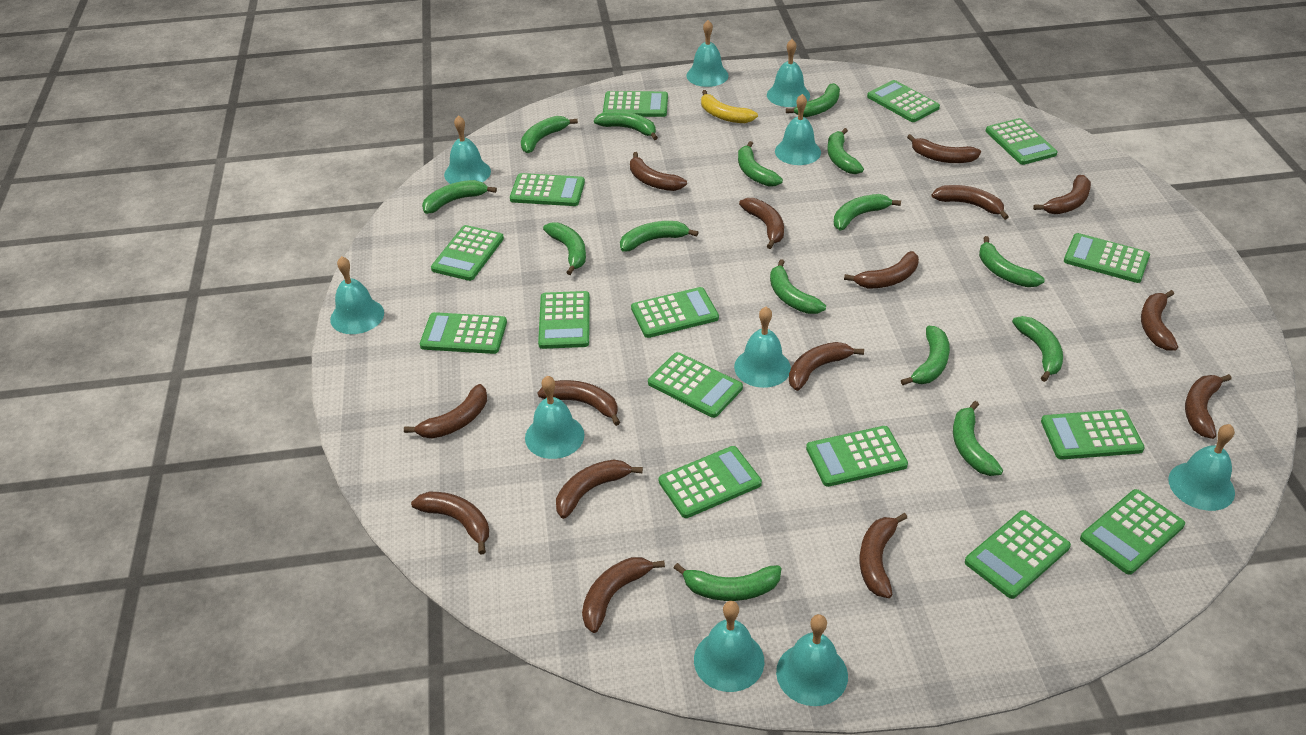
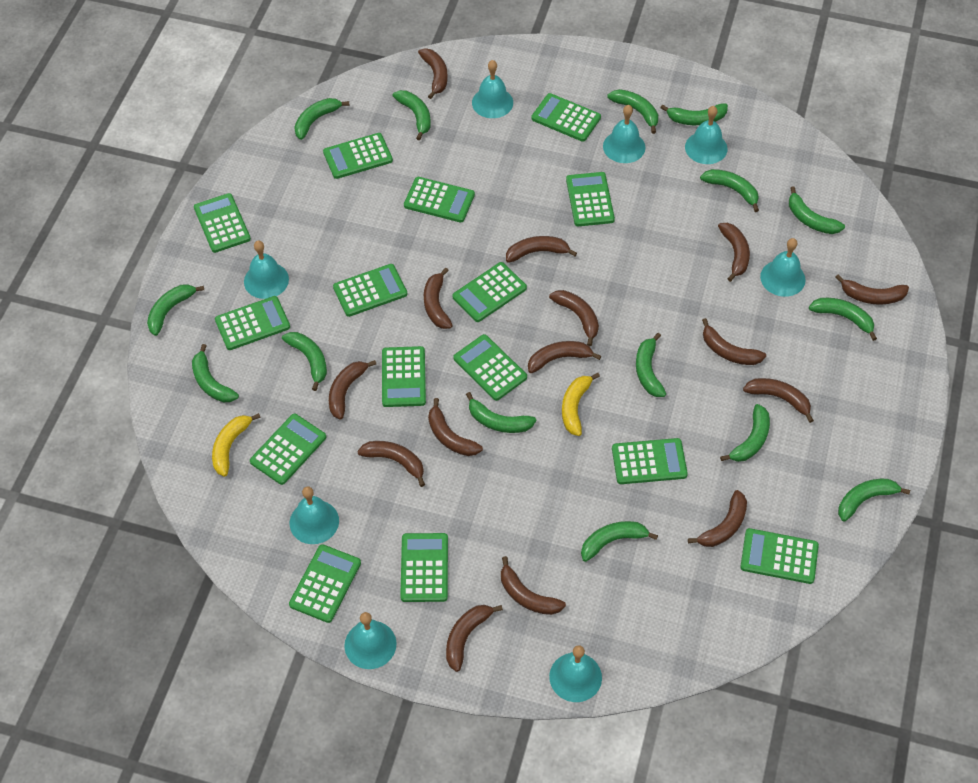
turquoise bell: 10 -> 8
yellow banana: 1 -> 2

